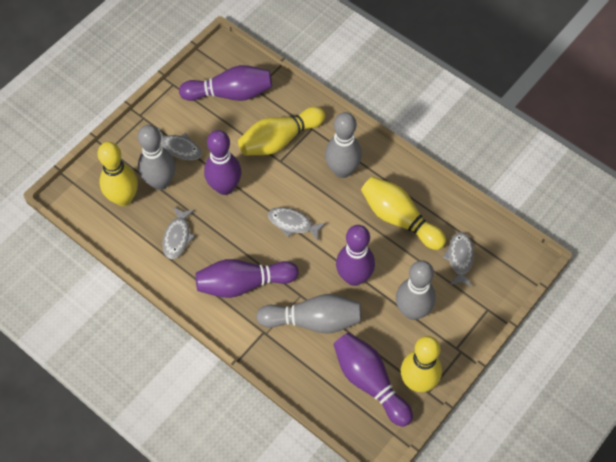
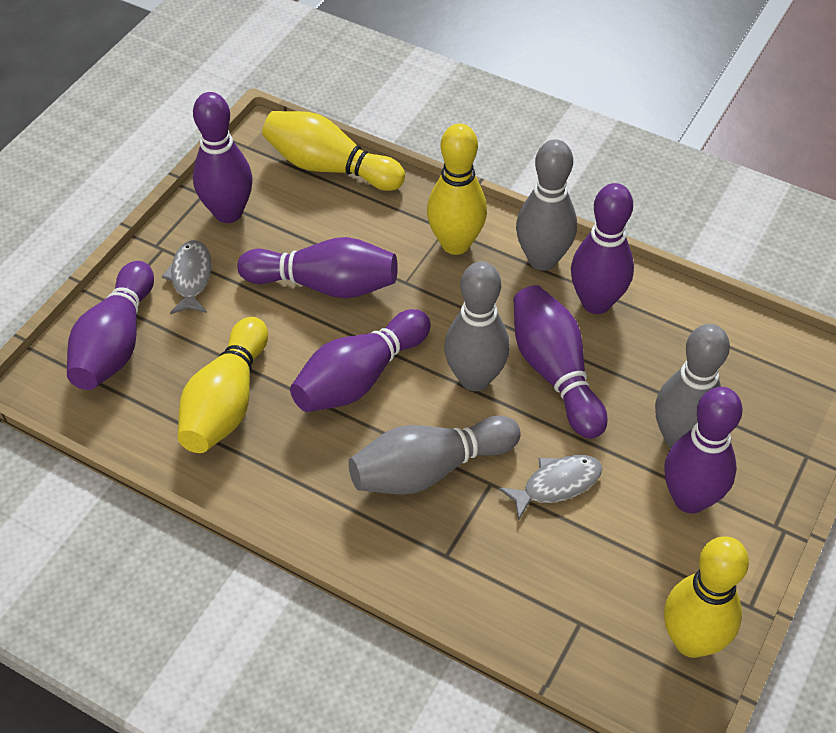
grey fish: 4 -> 2
purple bowling pin: 5 -> 7

